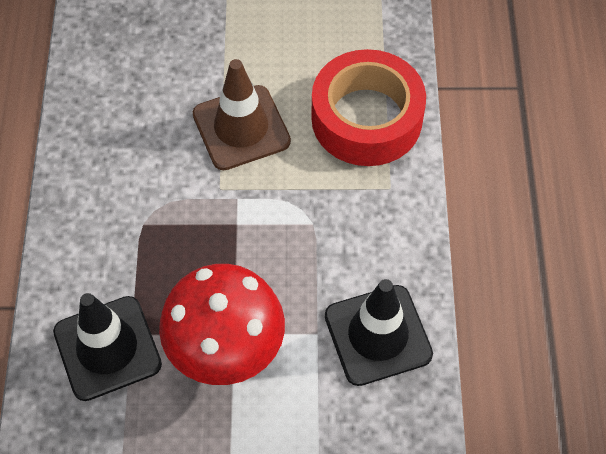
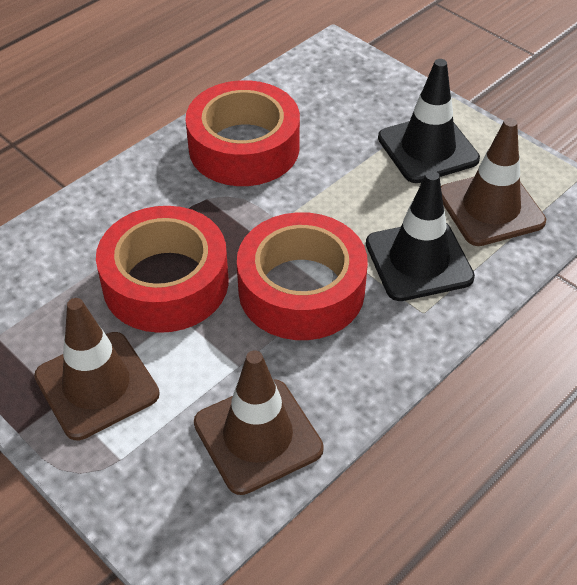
brown traffic cone: 1 -> 3
red mushroom: 1 -> 0
red tape: 1 -> 3

